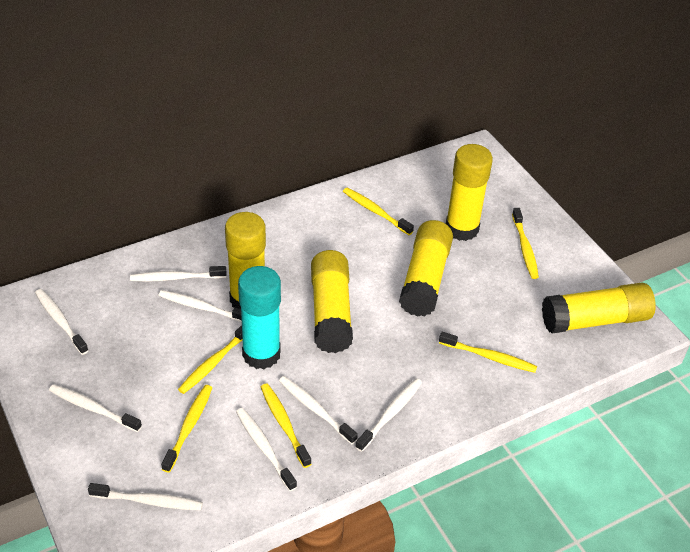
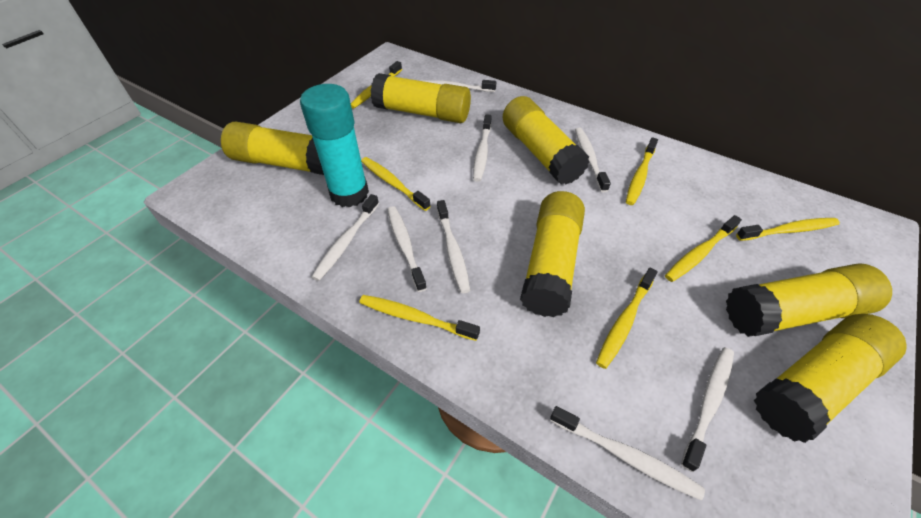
yellow glue stick: 5 -> 6
yellow toothbrush: 6 -> 7

